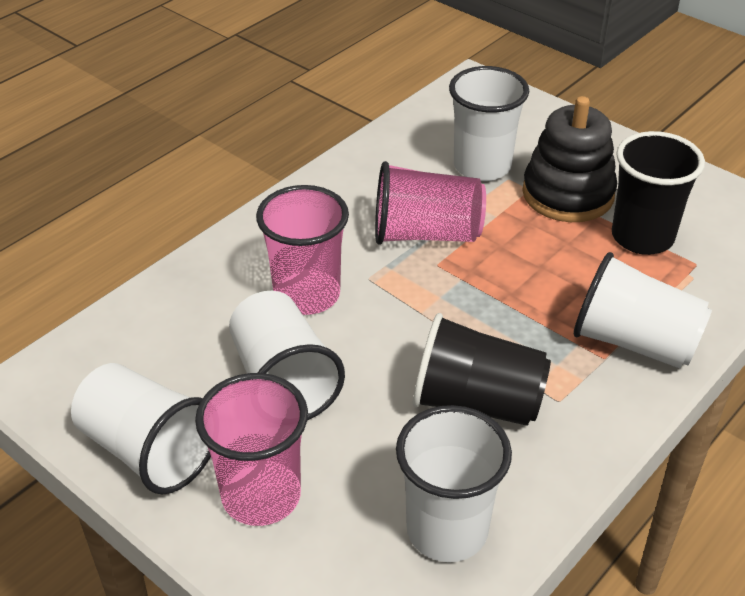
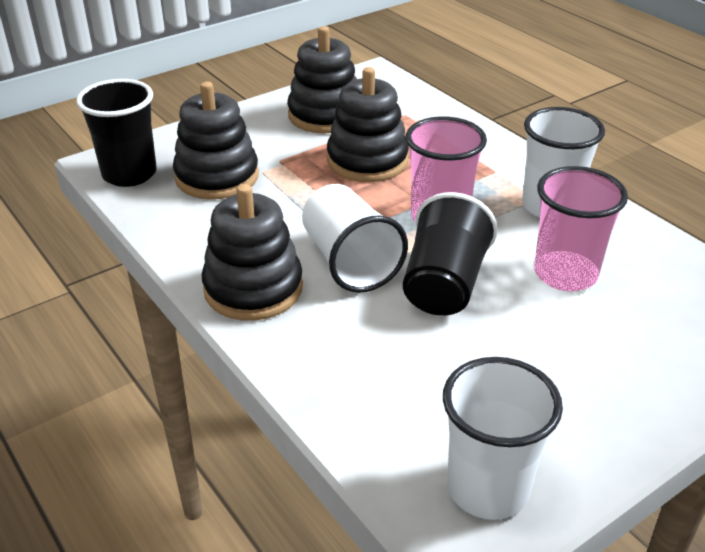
black stacking toy: 1 -> 4
pink cup: 3 -> 2
white cup: 5 -> 3

